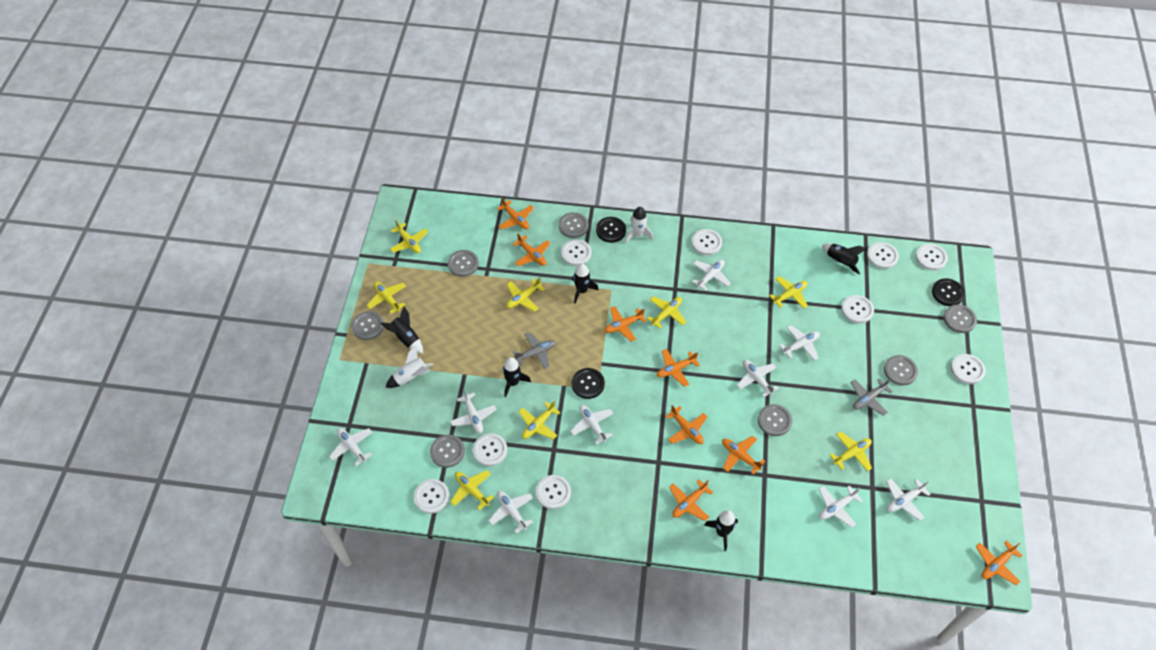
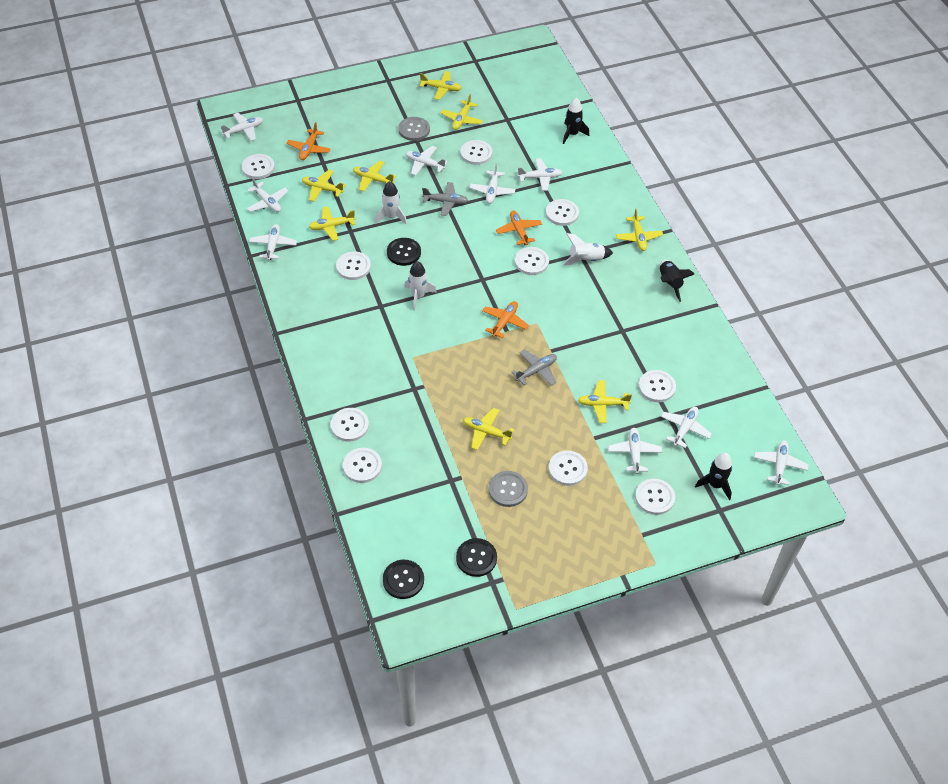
black rocket: 5 -> 3
grey button: 7 -> 2
orange plane: 8 -> 3
white button: 9 -> 10
white rocket: 2 -> 3

